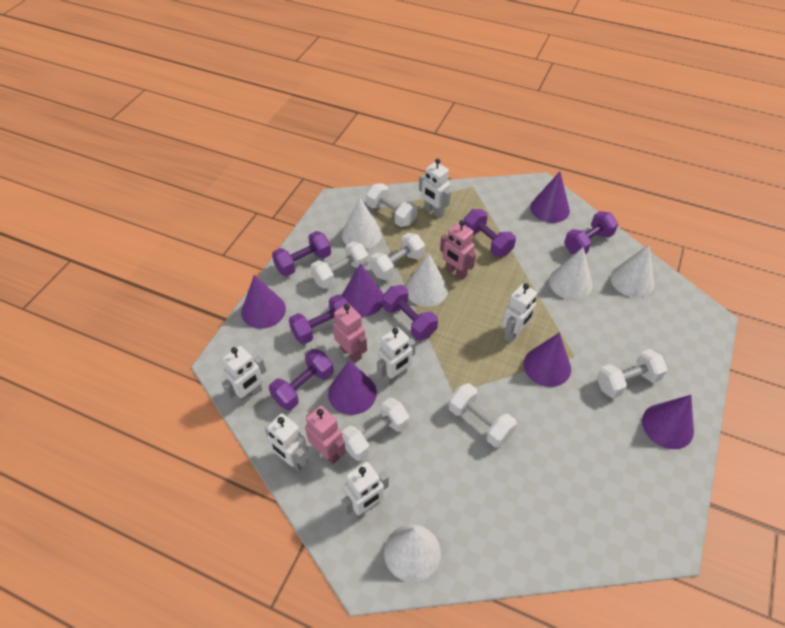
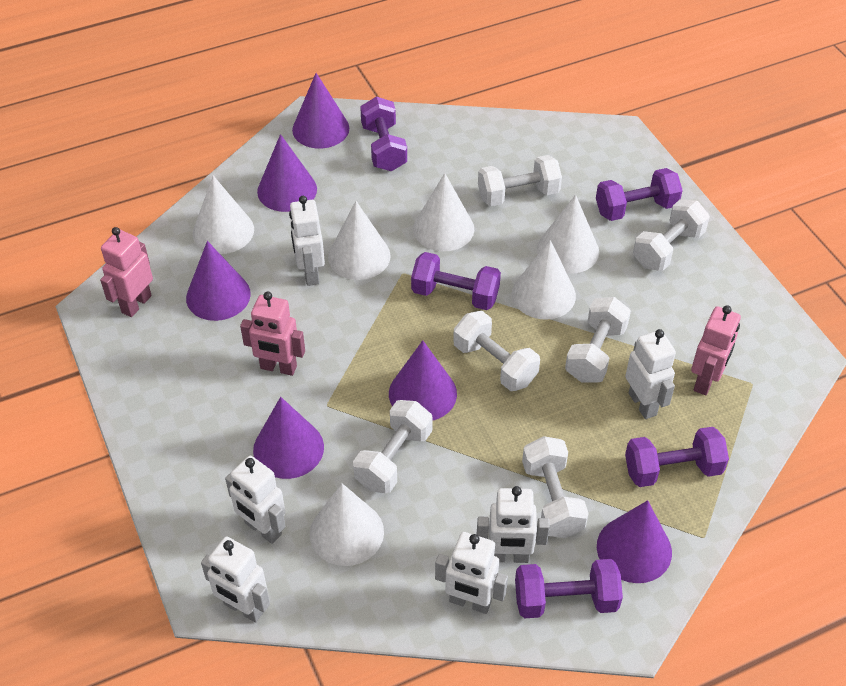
purple dumbbell: 6 -> 5
white cone: 5 -> 6

